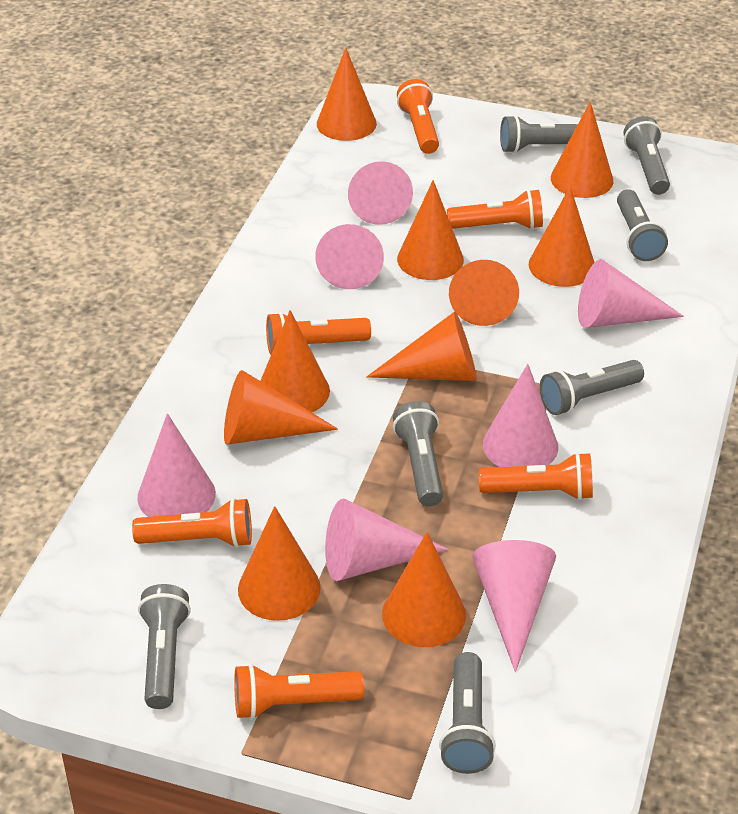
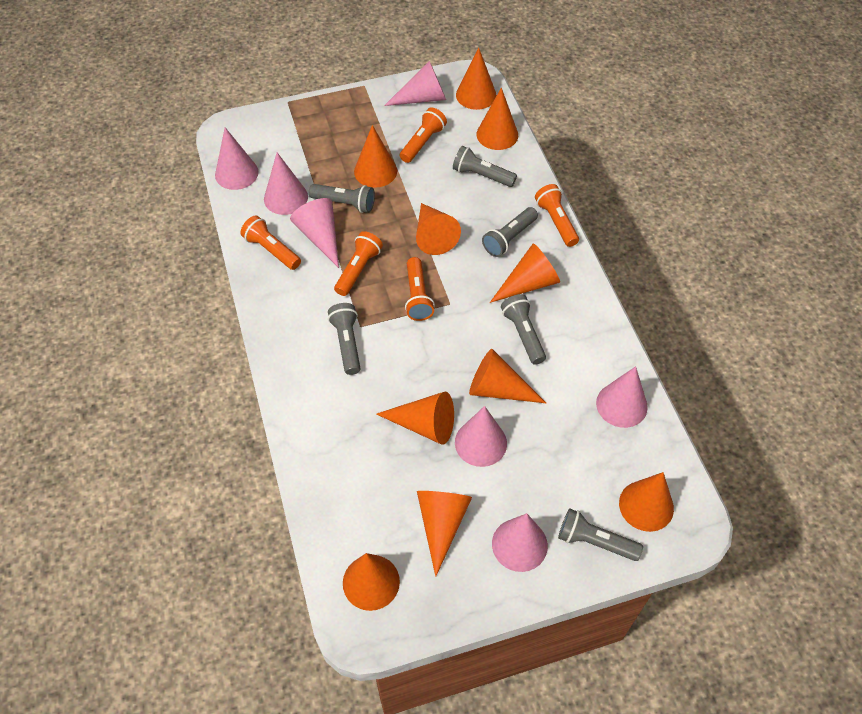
grey flashlight: 7 -> 6
orange flashlight: 6 -> 5

